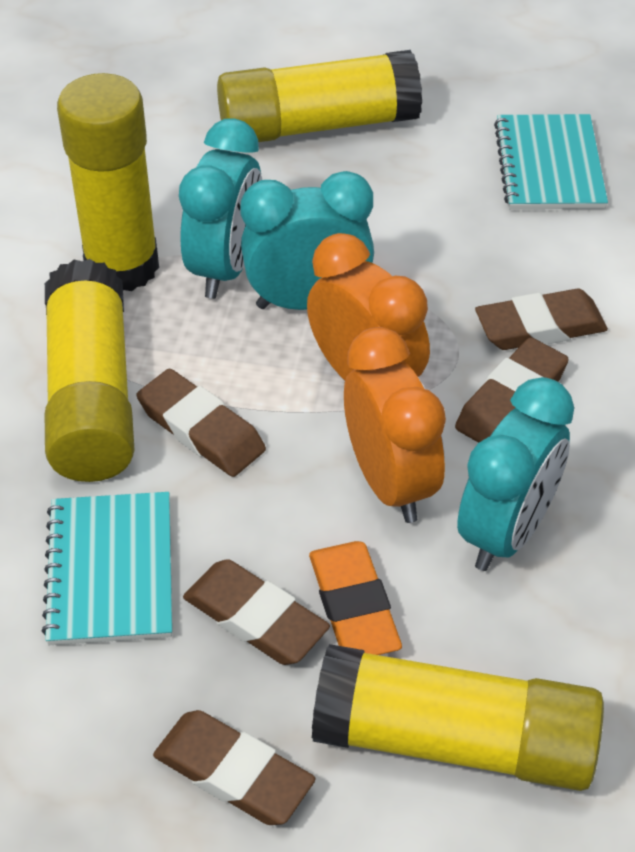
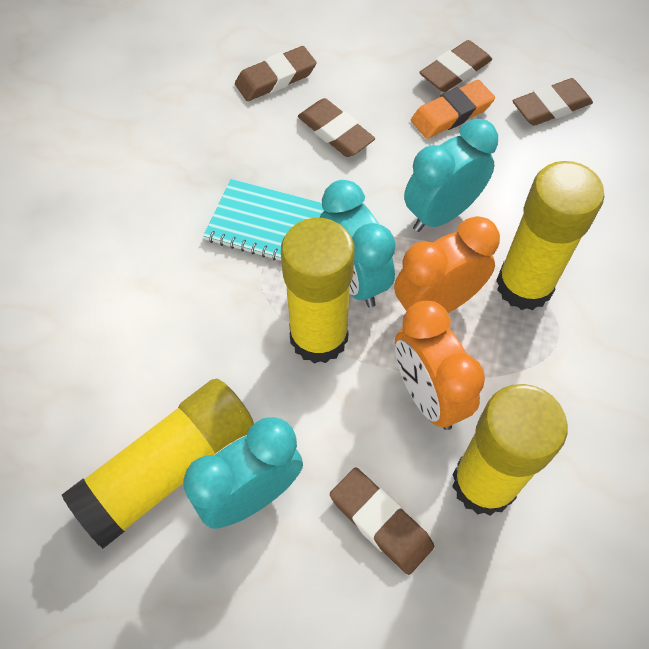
turquoise notebook: 2 -> 1

